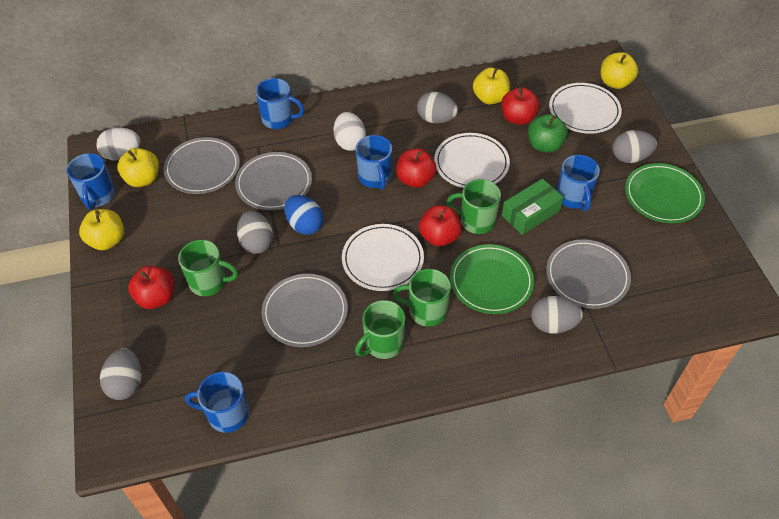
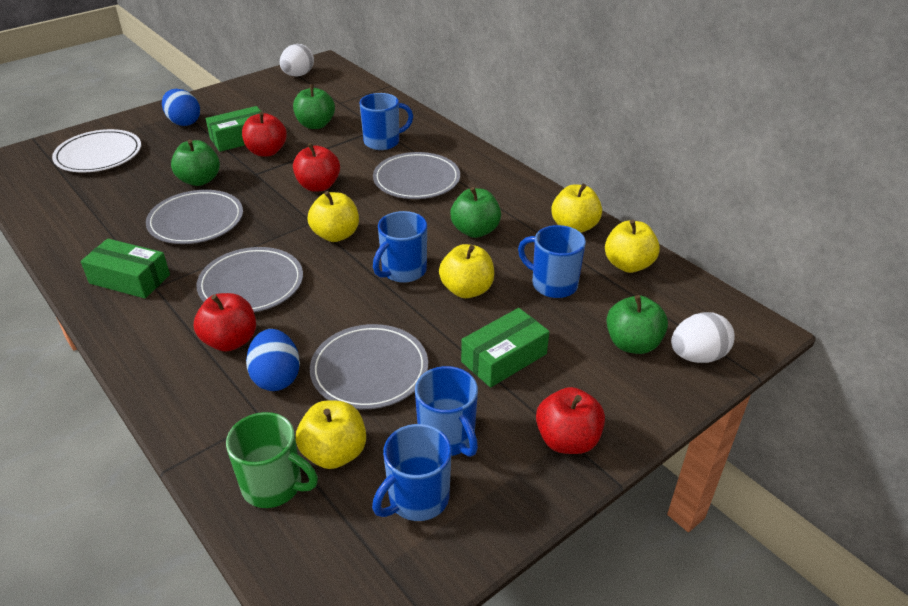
blue egg: 1 -> 2
green apple: 1 -> 4
green box: 1 -> 3
green mug: 4 -> 1
green plate: 2 -> 0
grey egg: 5 -> 0
white plate: 3 -> 1
yellow apple: 4 -> 5

